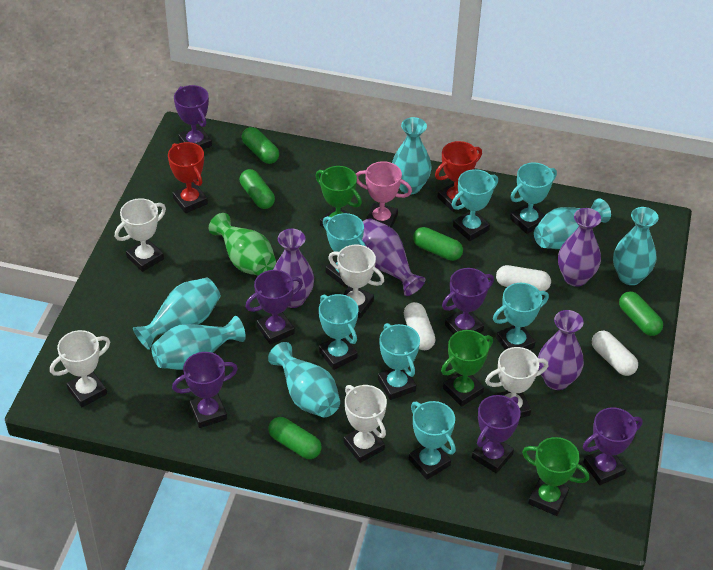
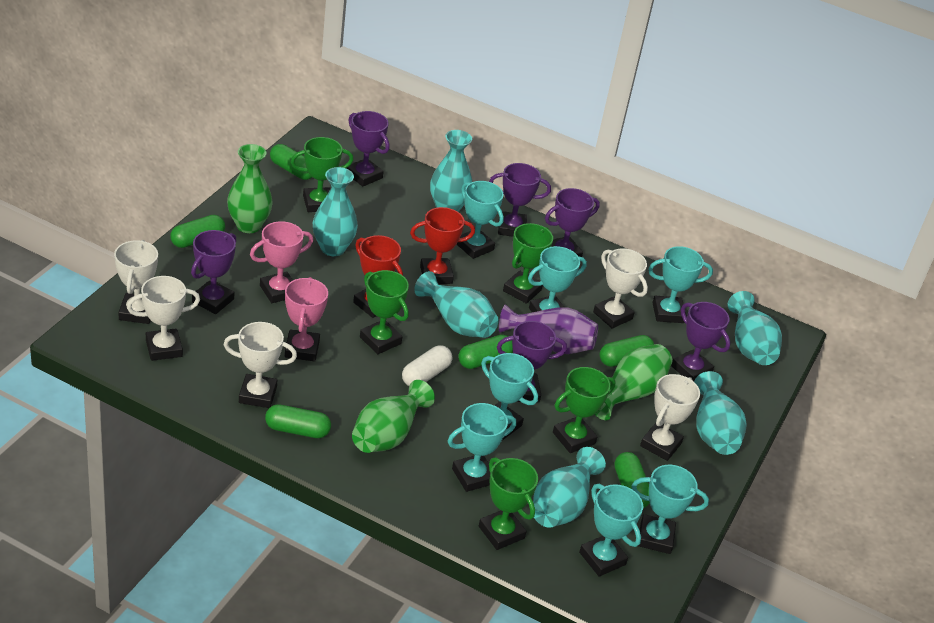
green capsule: 5 -> 6
green trophy: 3 -> 5
green vase: 1 -> 3
pink trophy: 1 -> 2
purple vase: 4 -> 1
white capsule: 3 -> 1

